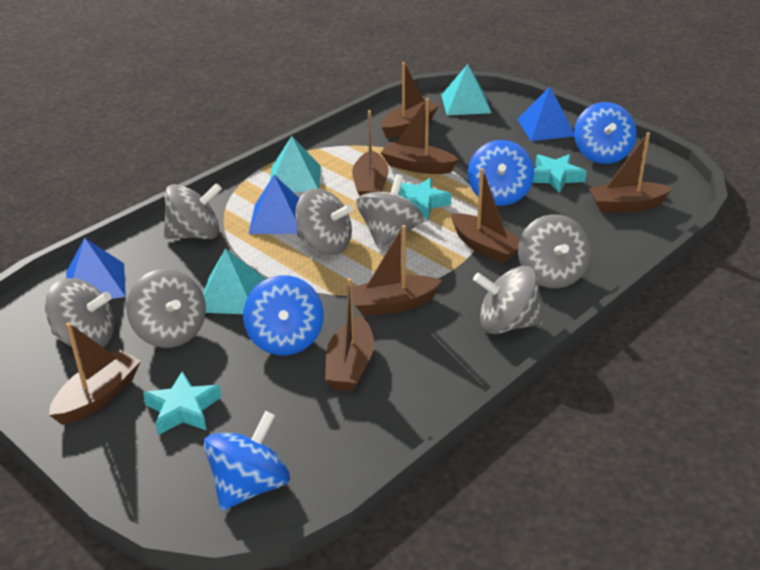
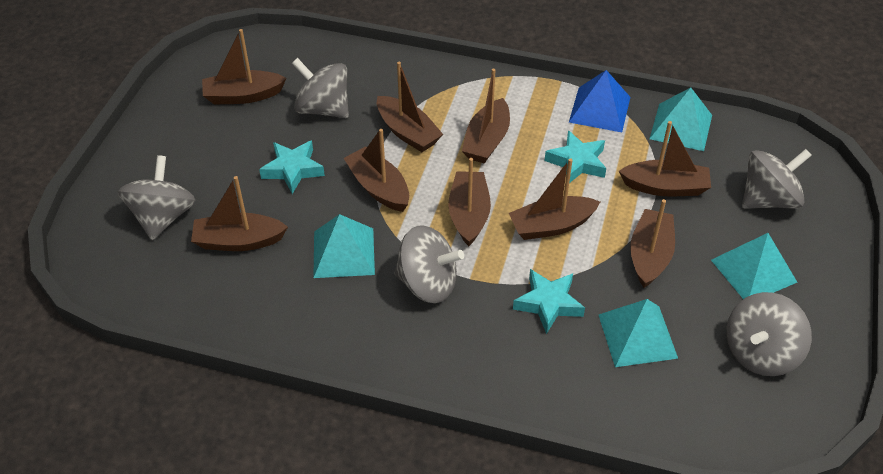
blue pyramid: 3 -> 1
blue spinning top: 4 -> 0
brown boat: 8 -> 9
grey spinning top: 7 -> 5
turquoise pyramid: 3 -> 4

